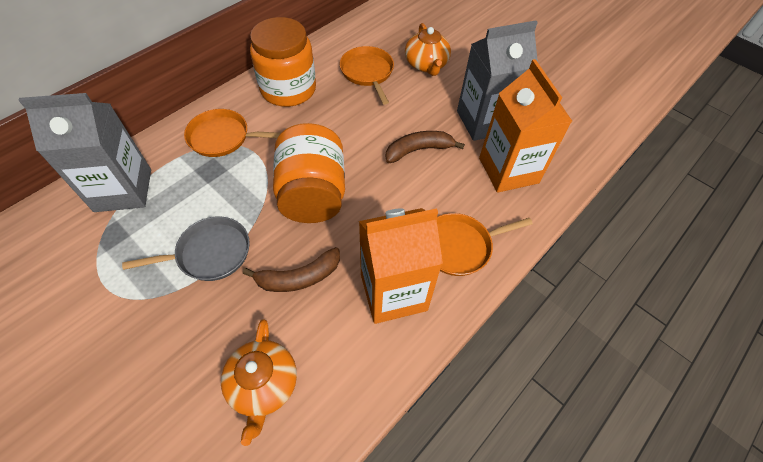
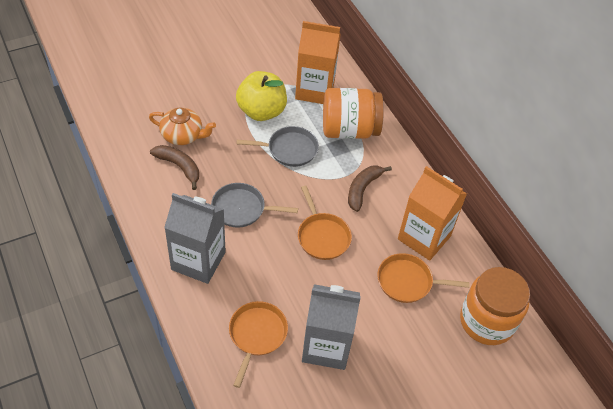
grey pan: 1 -> 2
orange teapot: 2 -> 1
yellow apple: 0 -> 1

